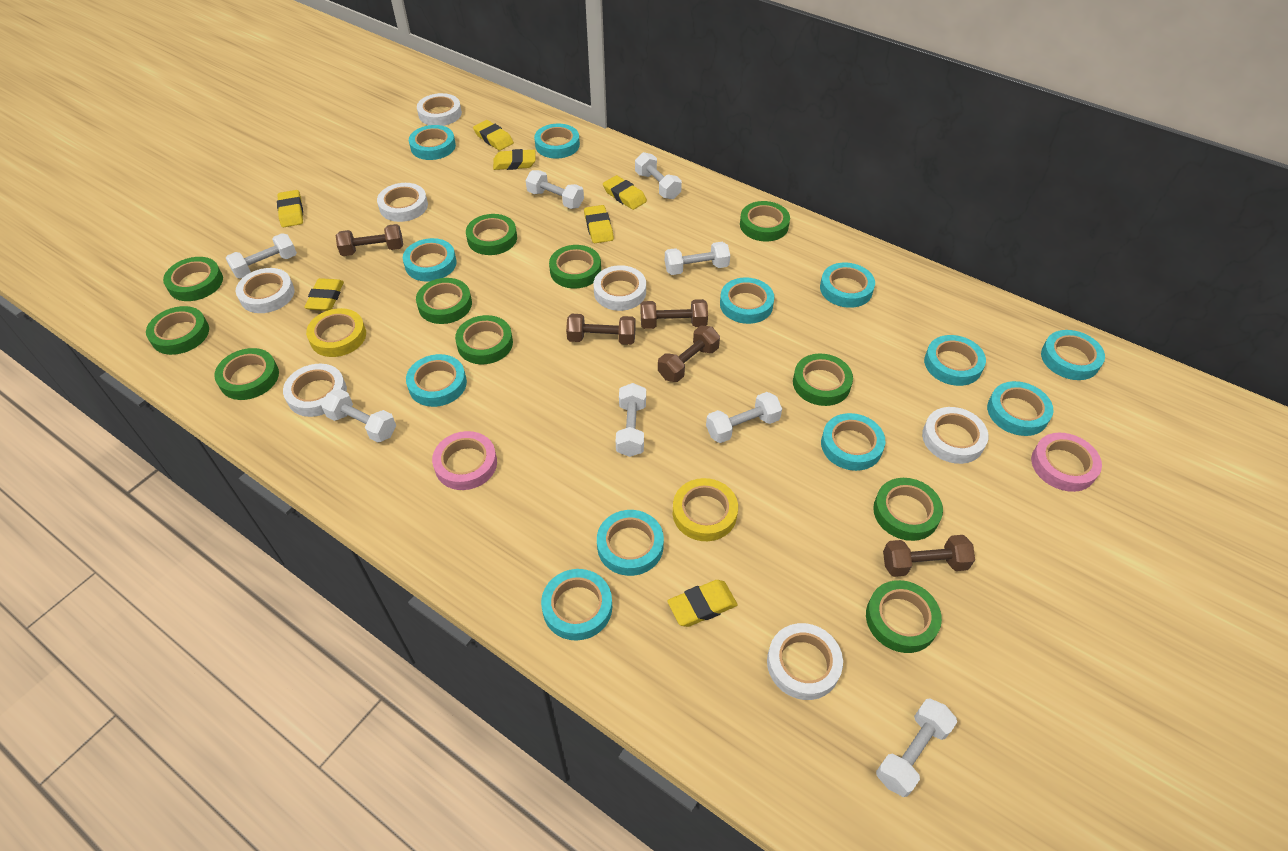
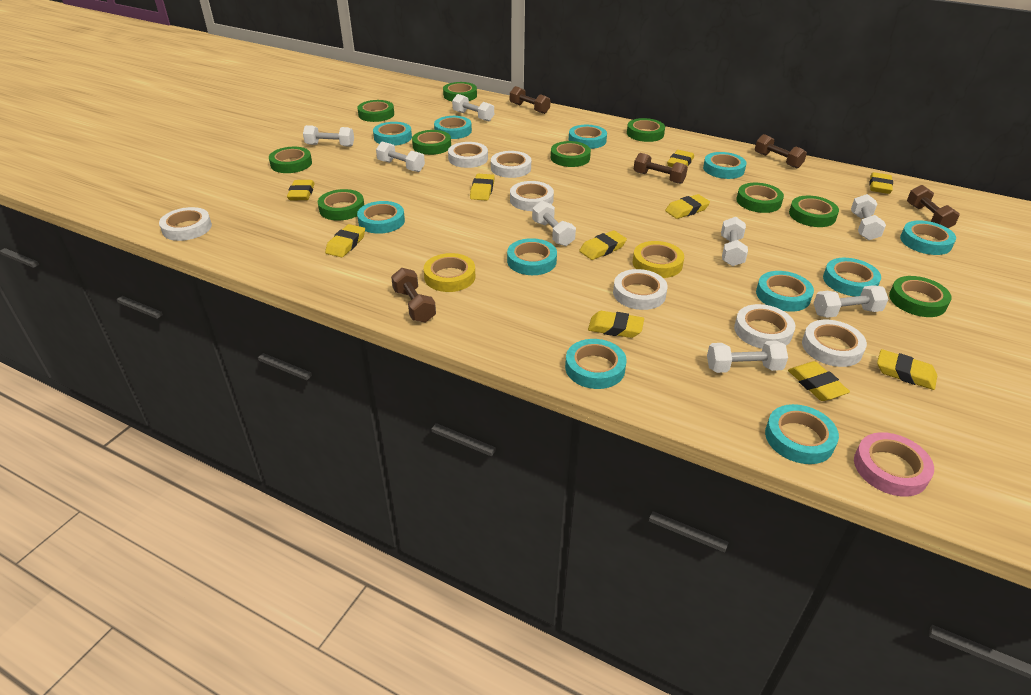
green tape: 11 -> 10
pink tape: 2 -> 1
turquoise tape: 12 -> 11
yellow eraser: 7 -> 10

